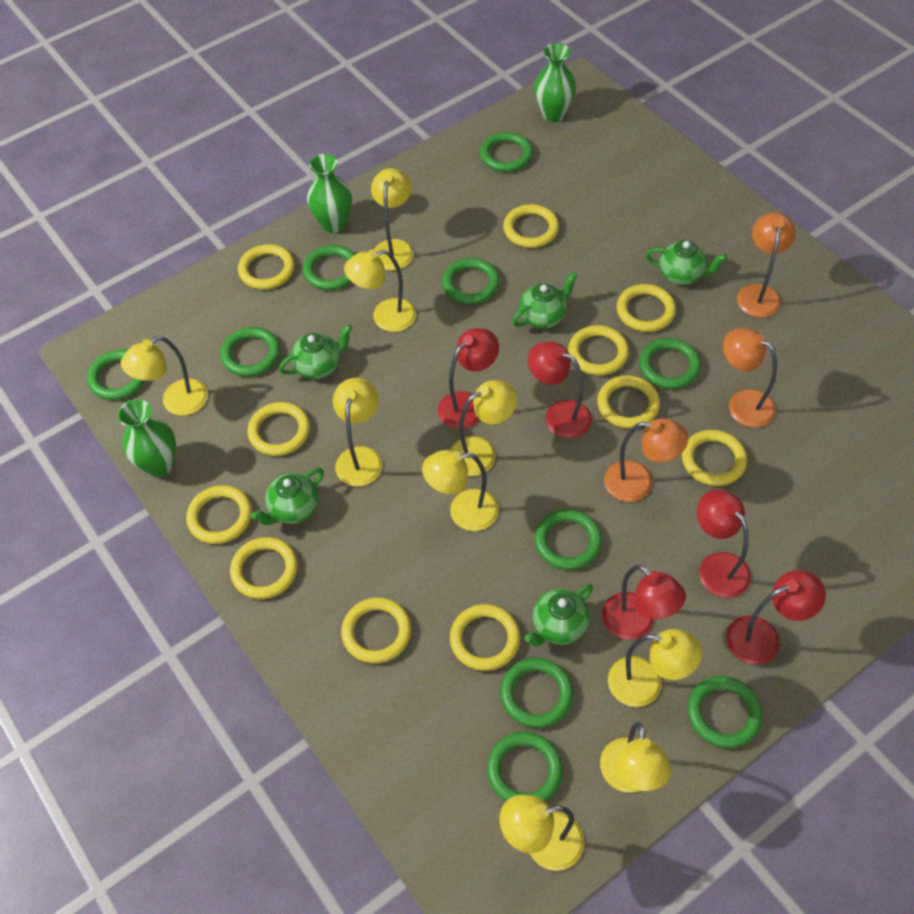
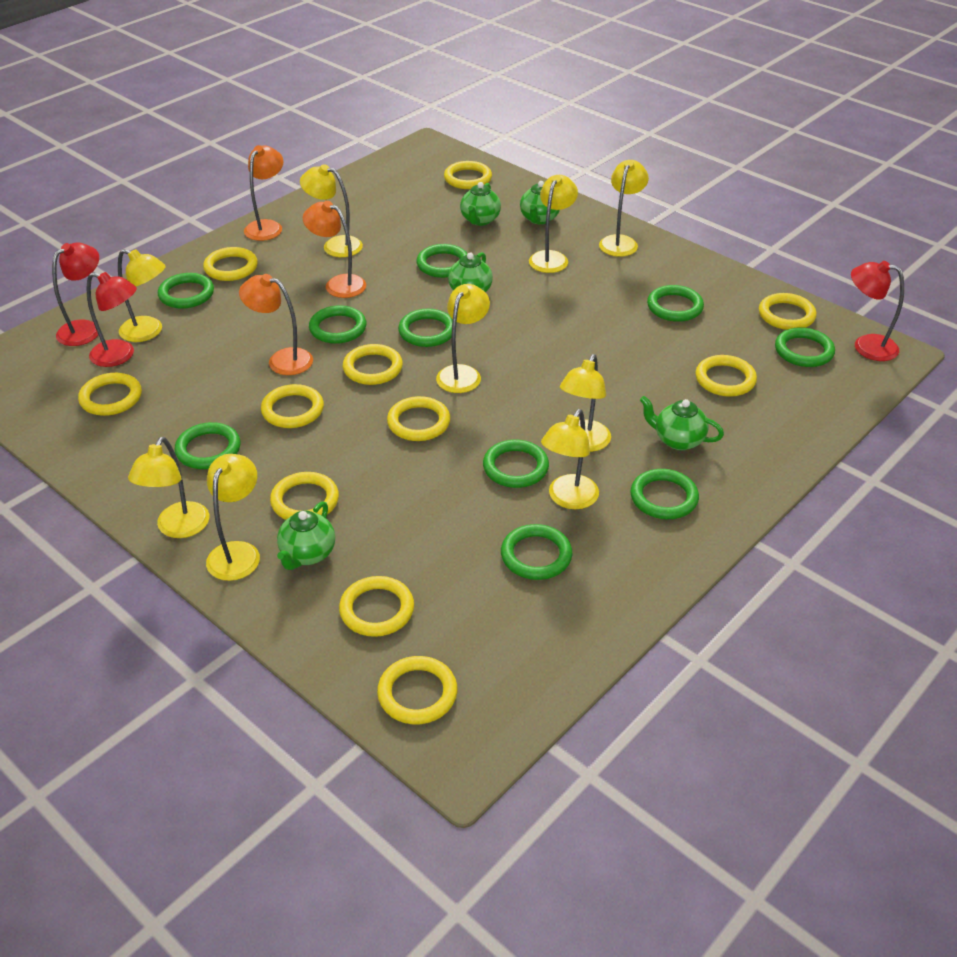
green vase: 3 -> 0
red lamp: 5 -> 3

